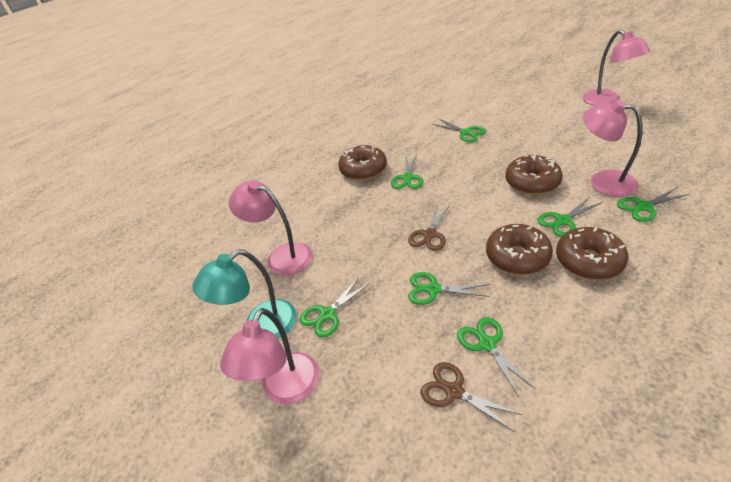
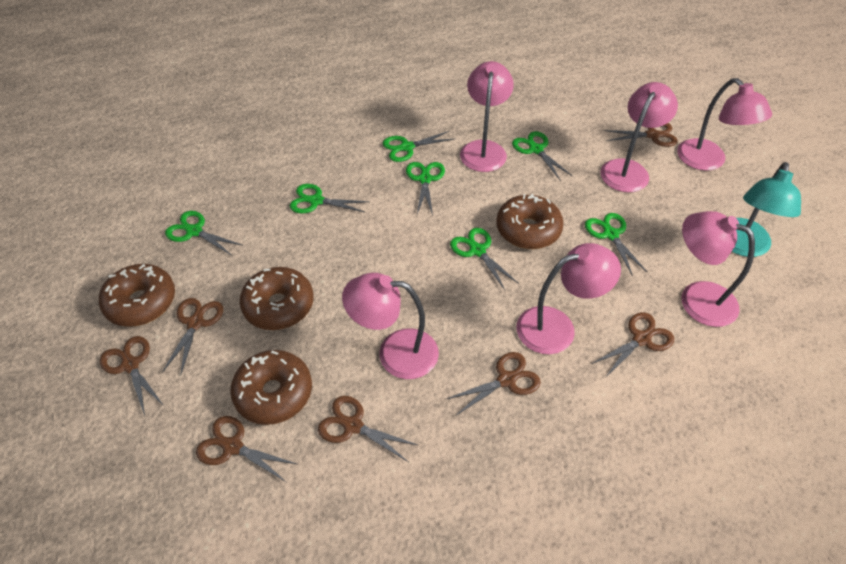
brown scissors: 2 -> 7
pink lamp: 4 -> 6

